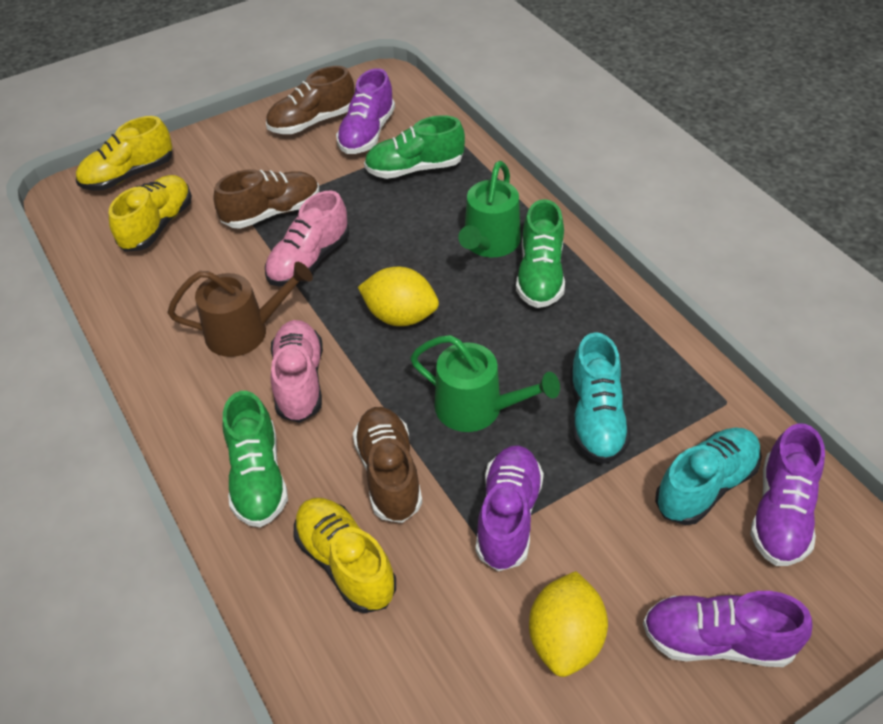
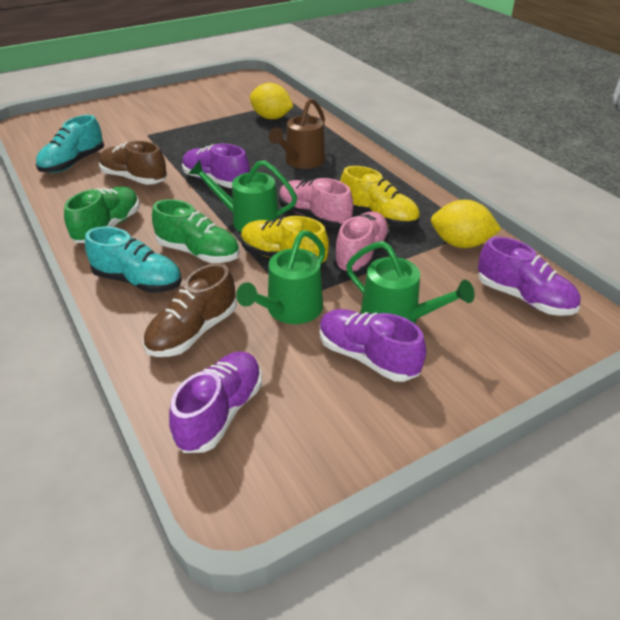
brown shoe: 3 -> 2
green shoe: 3 -> 2
green watering can: 2 -> 3
yellow shoe: 3 -> 2

